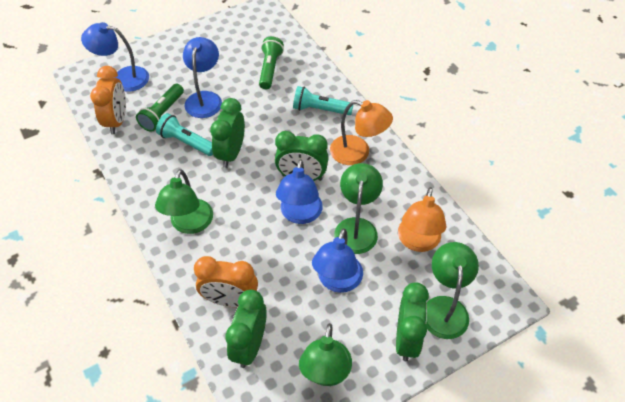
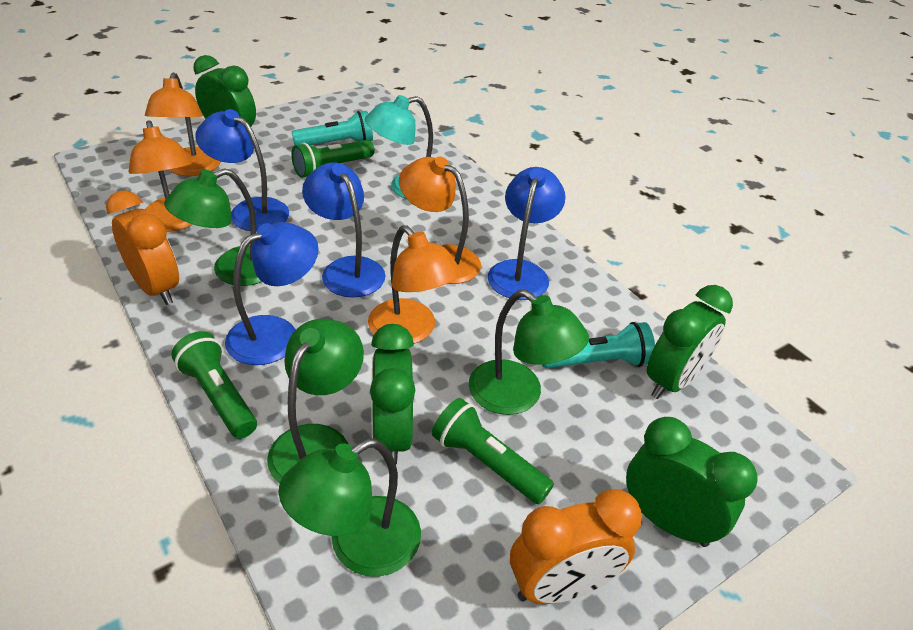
green flashlight: 2 -> 3
orange lamp: 2 -> 4
turquoise lamp: 0 -> 1

